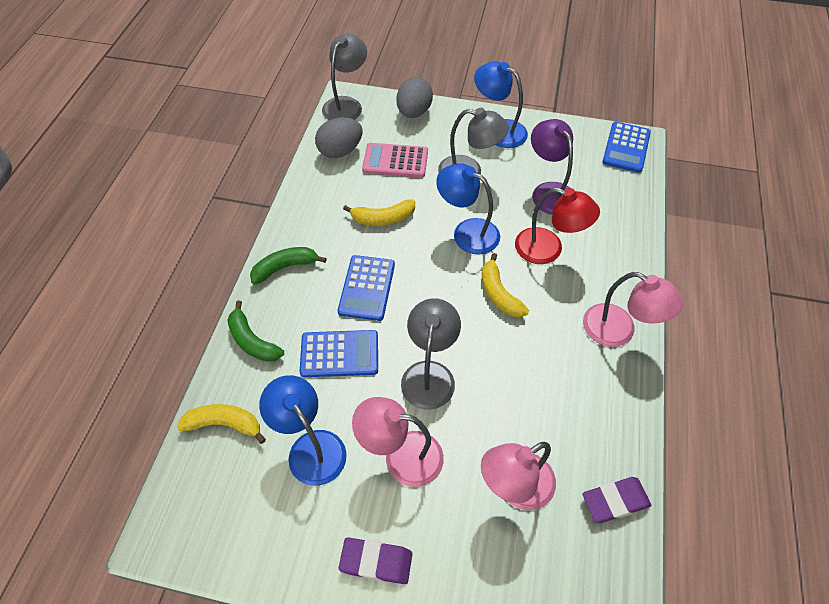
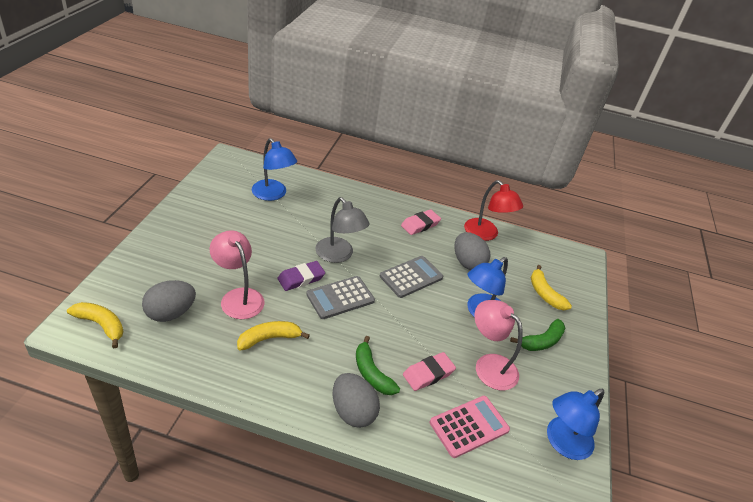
blue calculator: 3 -> 0
grey calculator: 0 -> 2
grey egg: 2 -> 3
grey lamp: 3 -> 1
pink eraser: 0 -> 2
pink lamp: 3 -> 2
purple eraser: 2 -> 1
purple lamp: 1 -> 0

